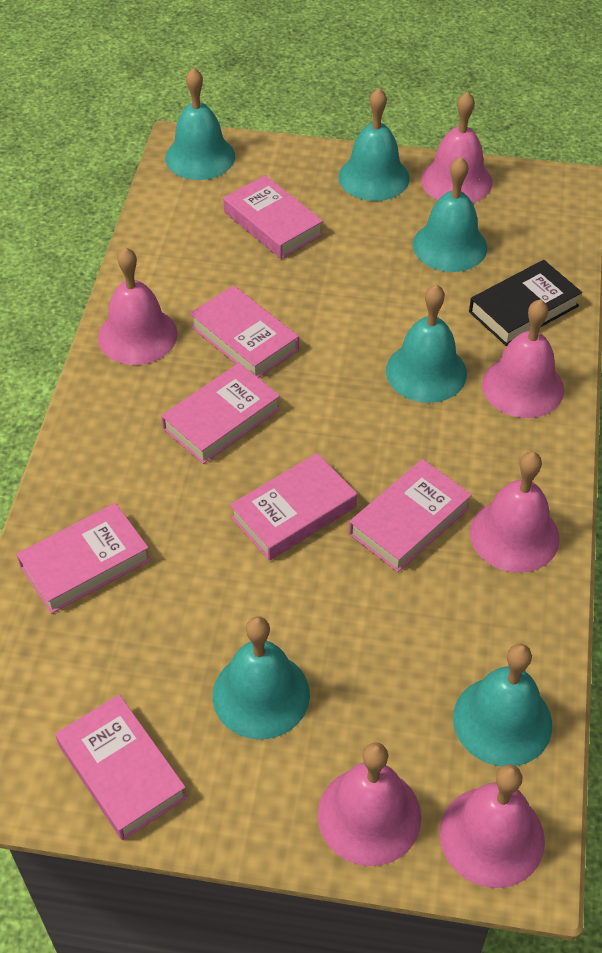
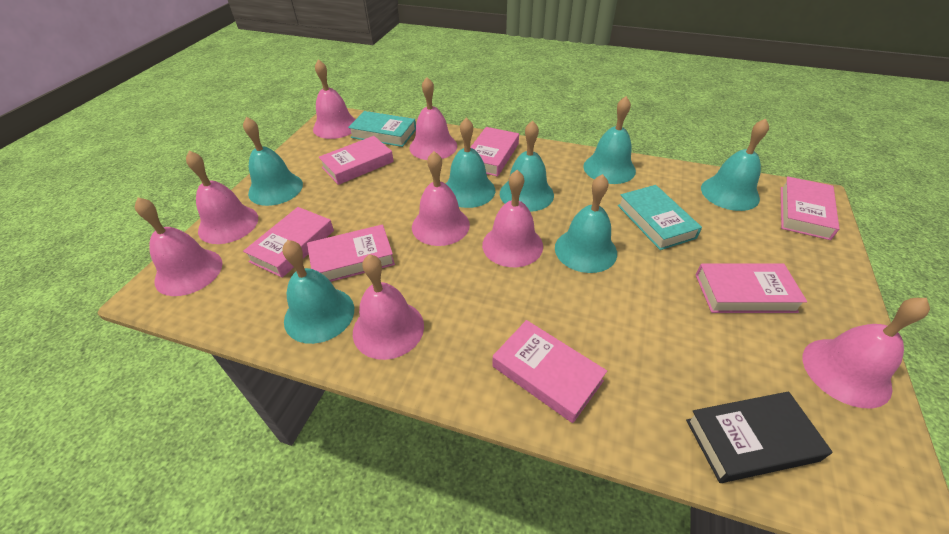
pink bell: 6 -> 8
turquoise bell: 6 -> 7
turquoise book: 0 -> 2

